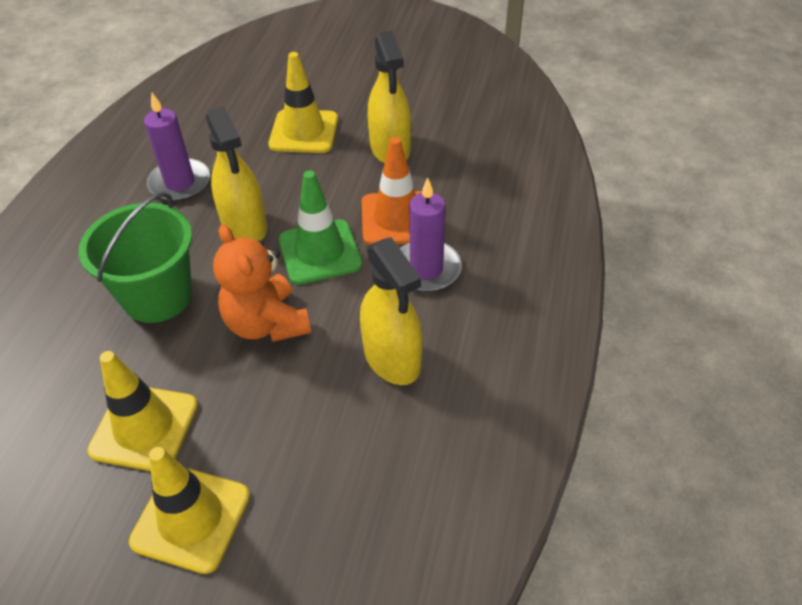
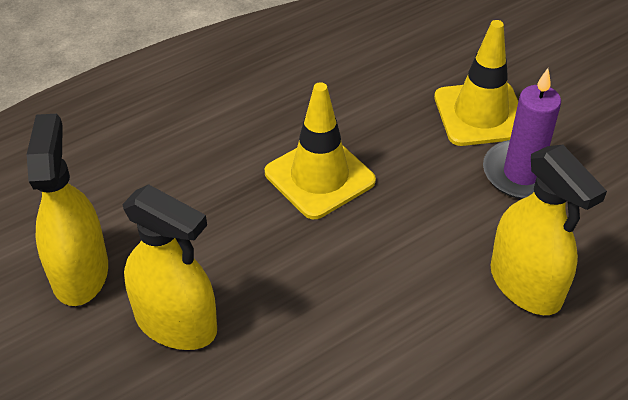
green bucket: 1 -> 0
green traffic cone: 1 -> 0
orange teddy bear: 1 -> 0
orange traffic cone: 1 -> 0
purple candle: 2 -> 1
yellow traffic cone: 3 -> 2

